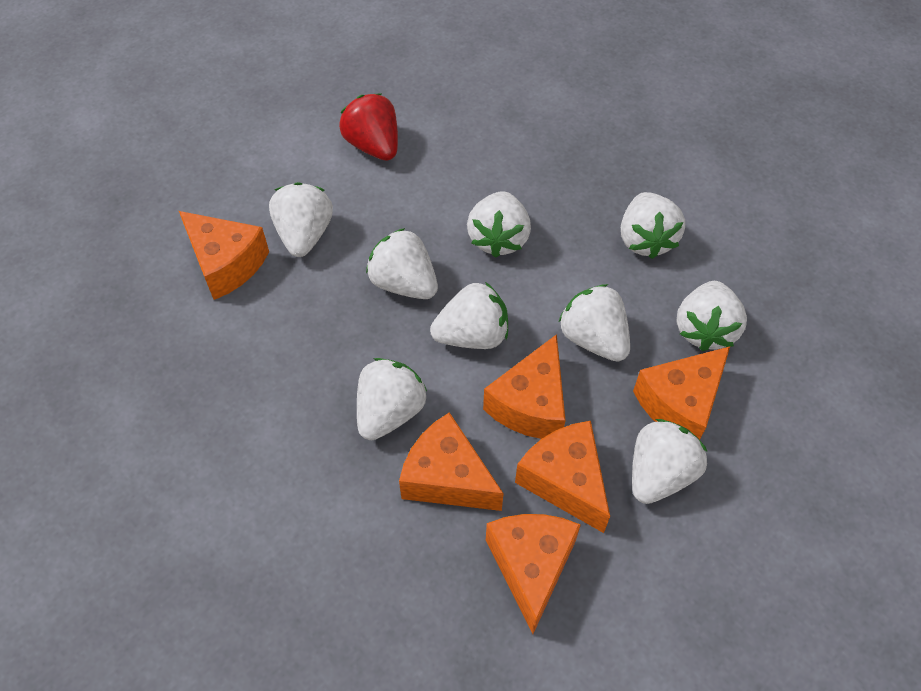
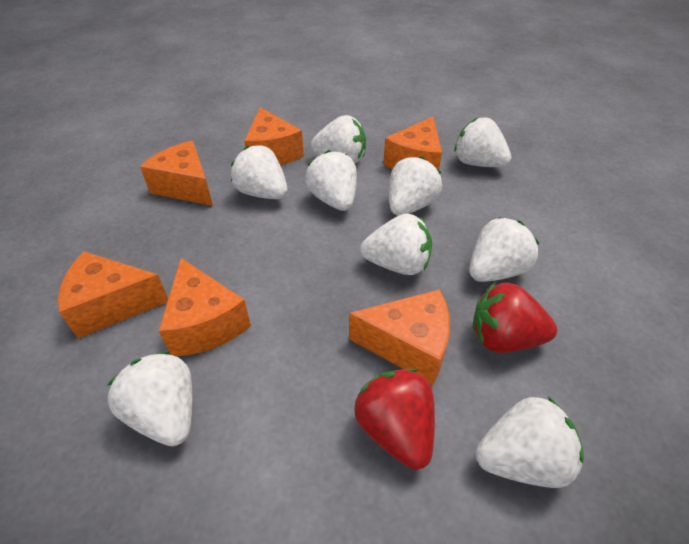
red strawberry: 1 -> 2

